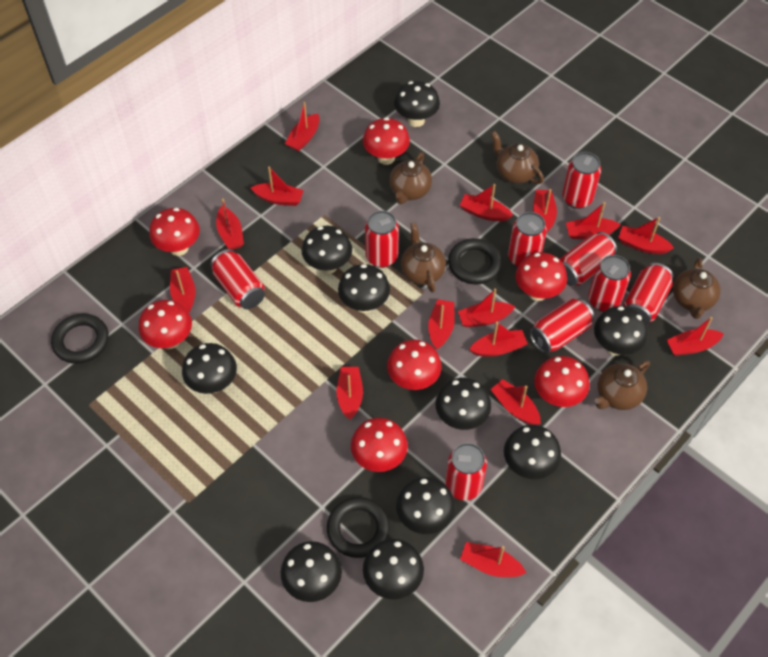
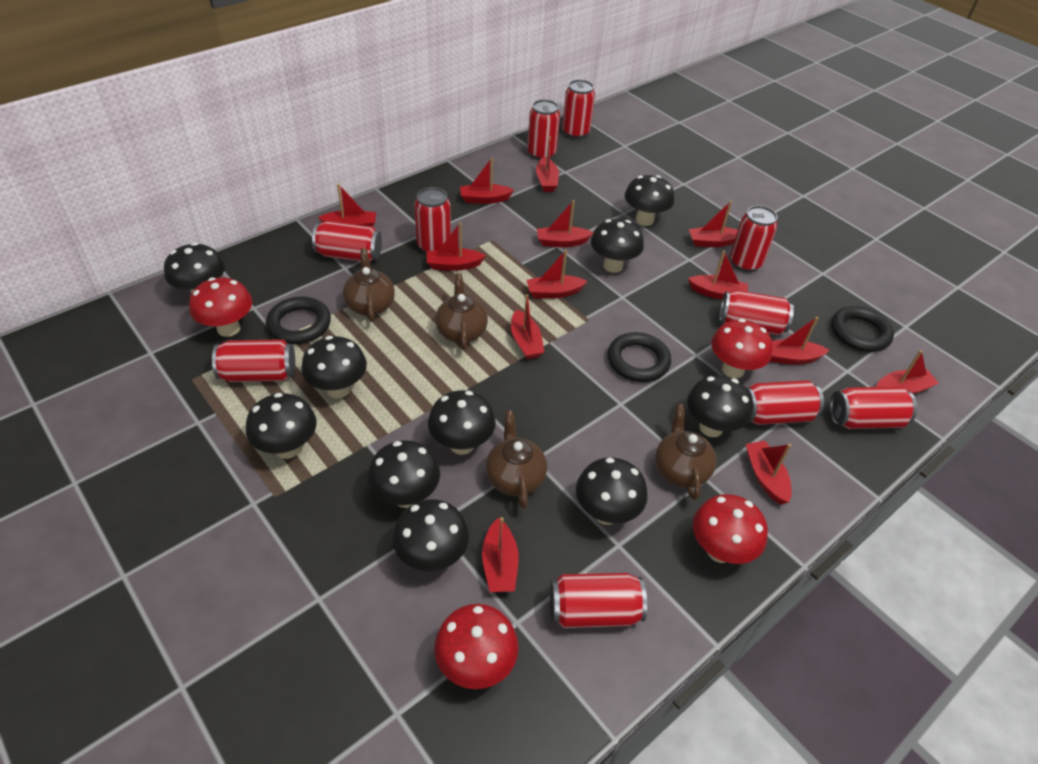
brown teapot: 5 -> 4
red boat: 15 -> 13
red can: 9 -> 10
red mushroom: 7 -> 4

